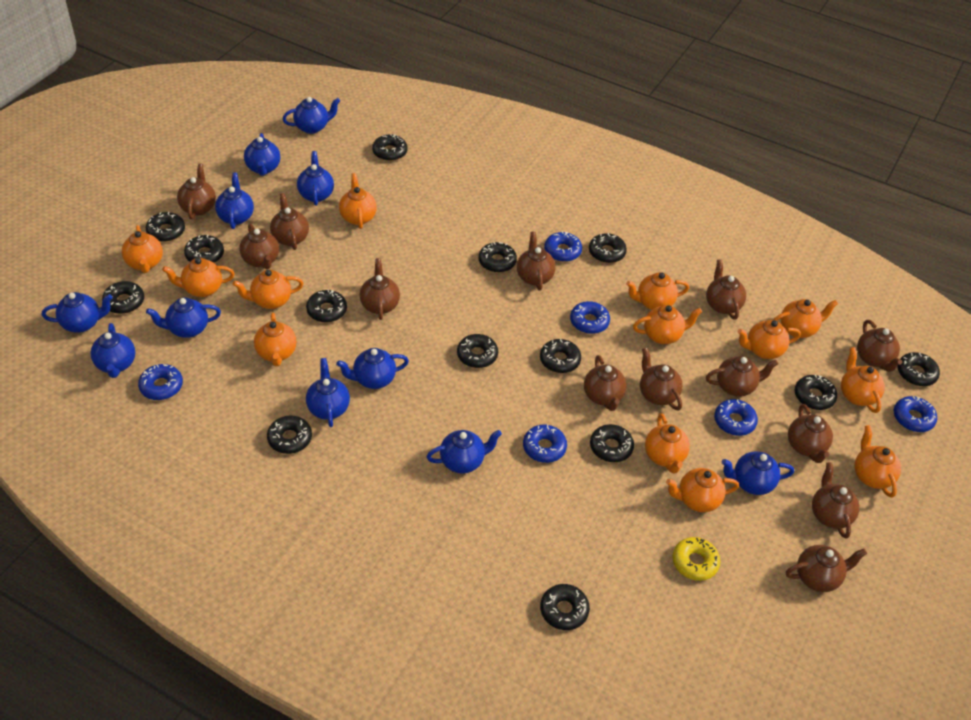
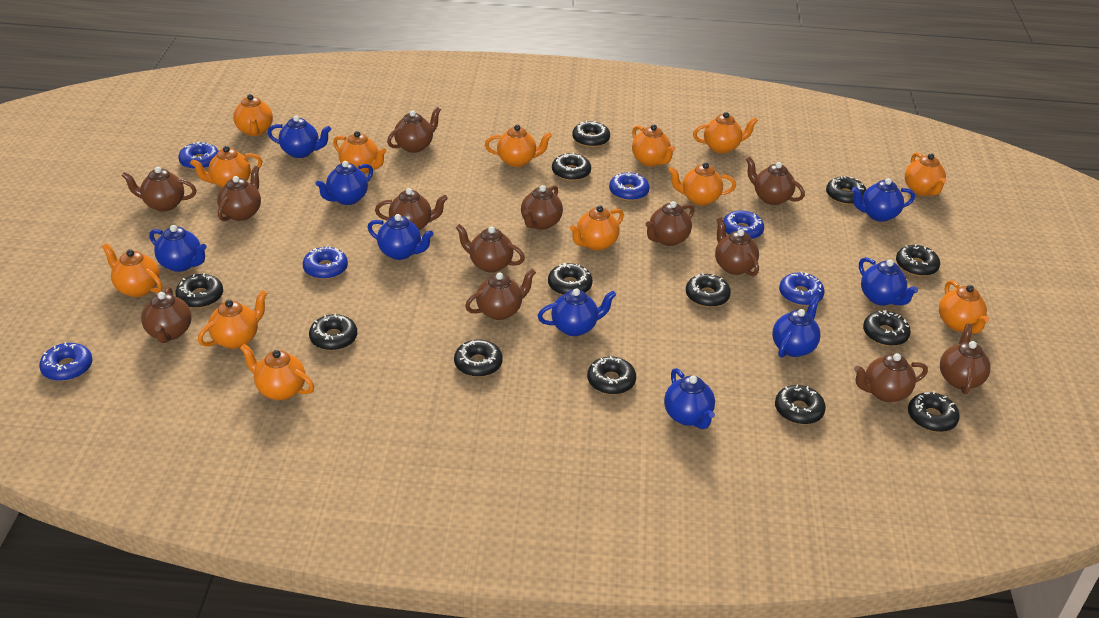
black donut: 14 -> 13
blue teapot: 11 -> 9
yellow donut: 1 -> 0

